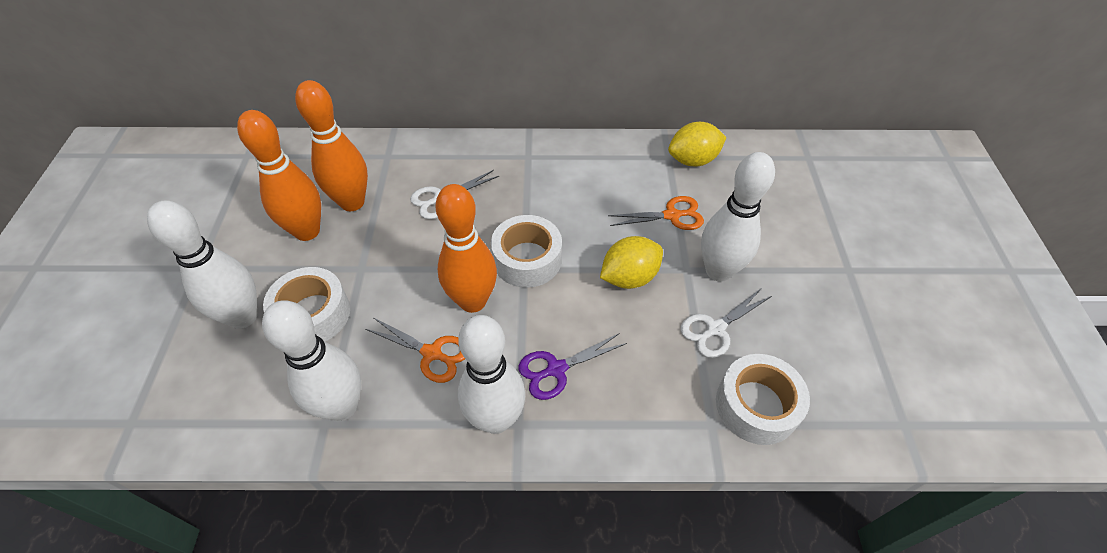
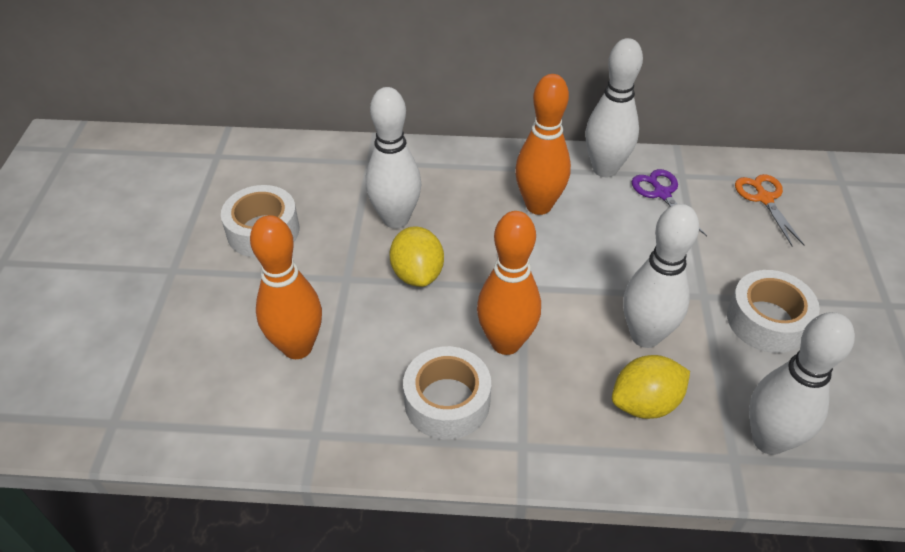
orange scissors: 2 -> 1
white scissors: 2 -> 0

